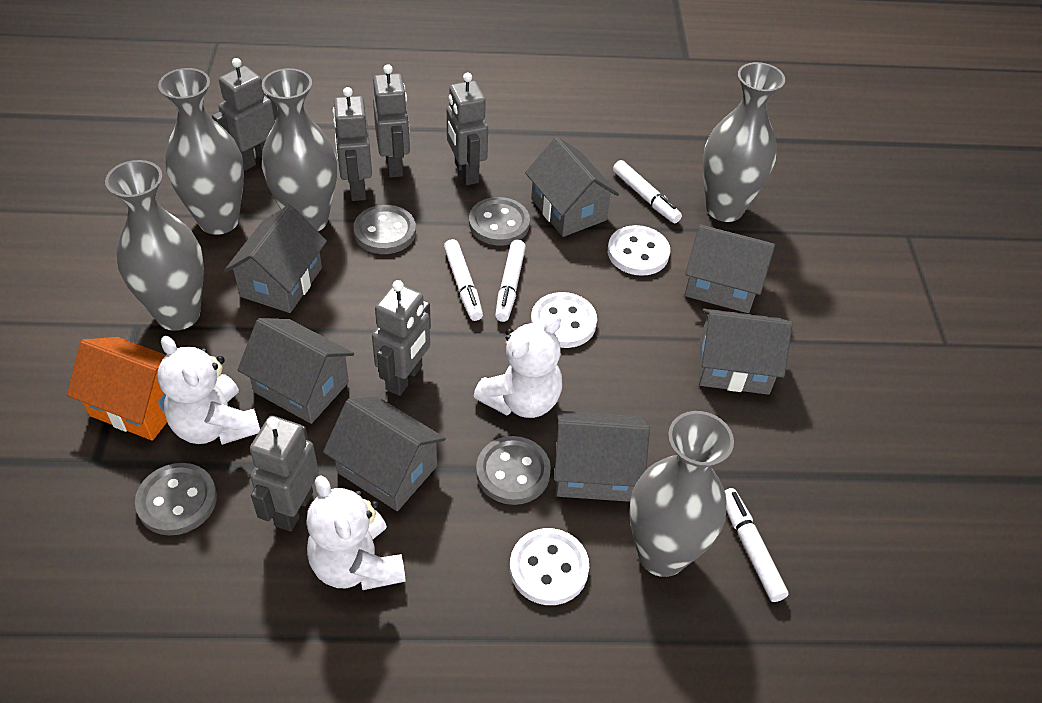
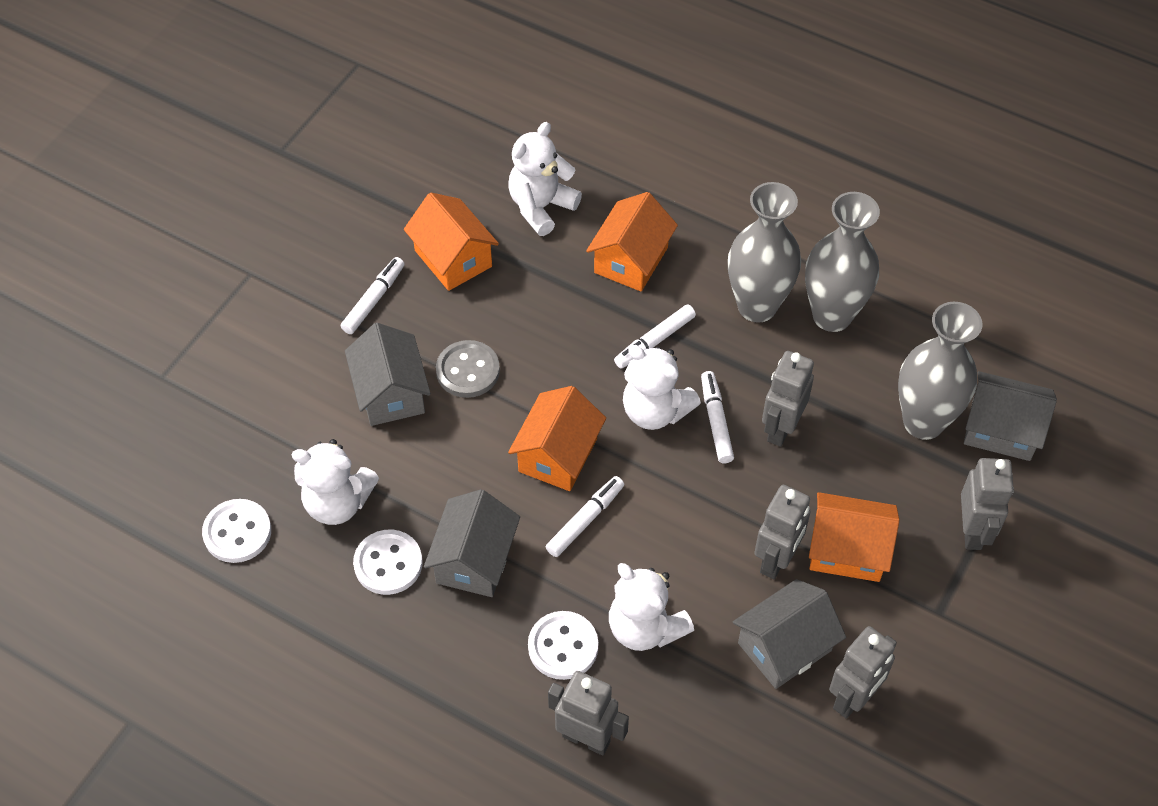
grey button: 4 -> 1
grey house: 7 -> 4
grey robot: 6 -> 5
grey vase: 5 -> 3
orange house: 1 -> 4
white teddy bear: 3 -> 4

